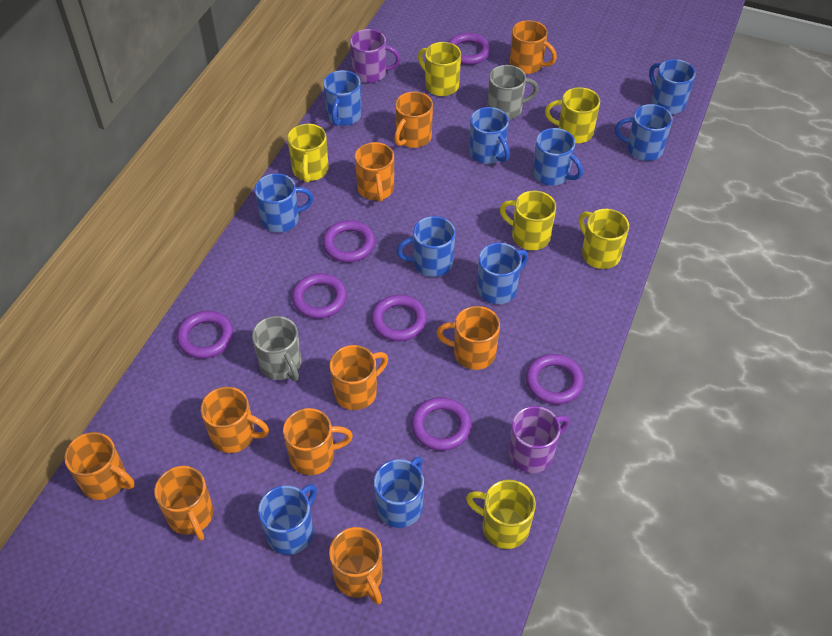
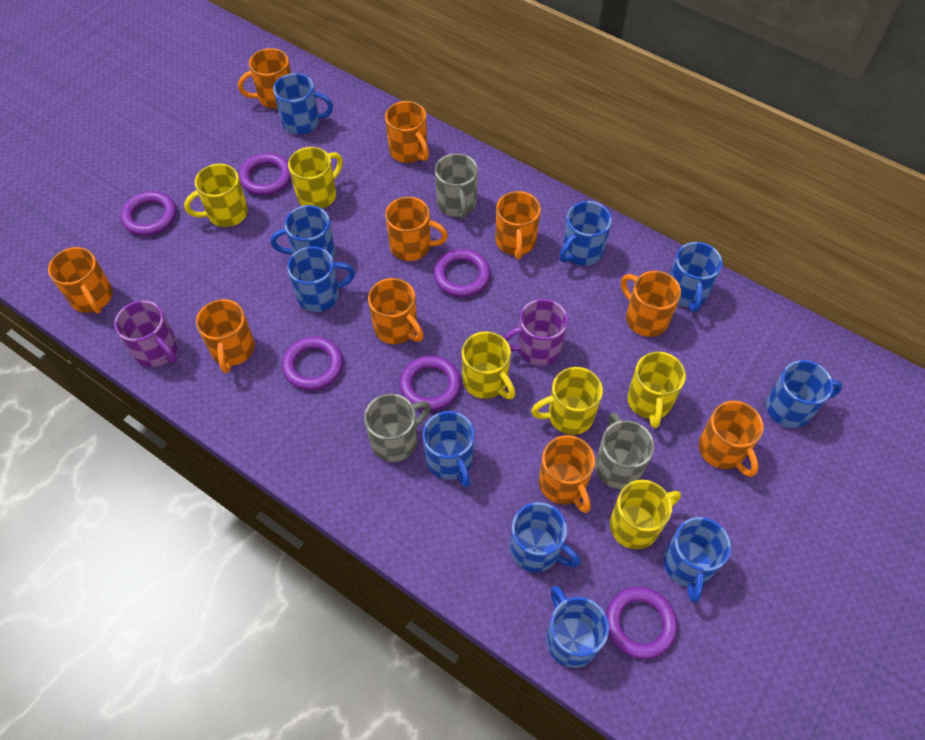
grey mug: 2 -> 3
purple ring: 7 -> 6

